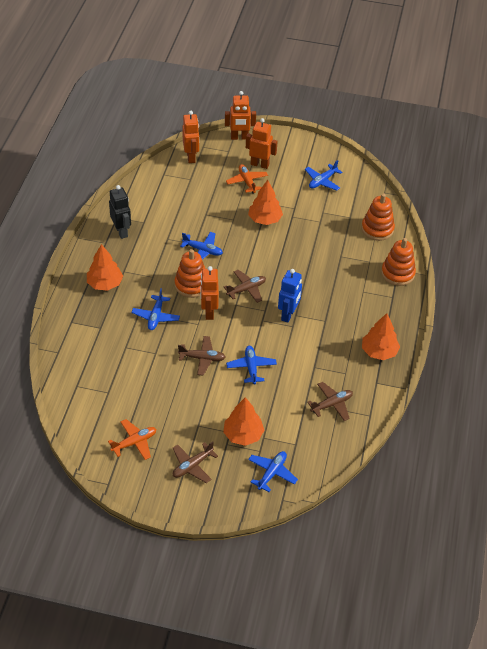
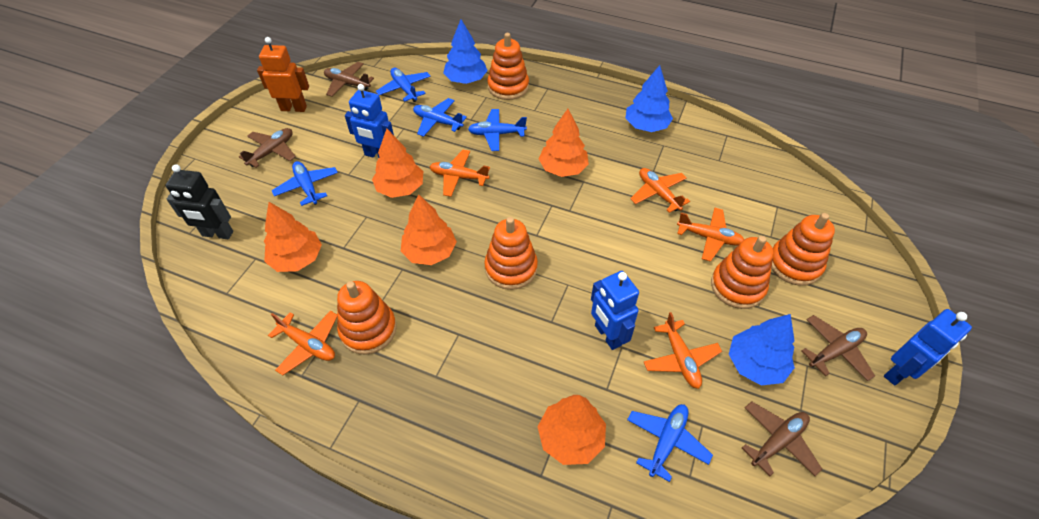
blue robot: 1 -> 3
blue tree: 0 -> 3
orange plane: 2 -> 5
orange robot: 4 -> 1
orange stacking toy: 3 -> 5
orange tree: 4 -> 5

